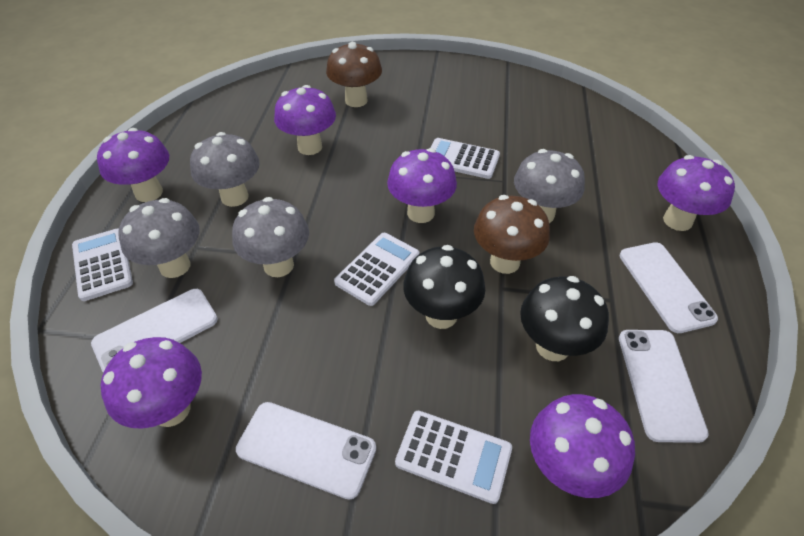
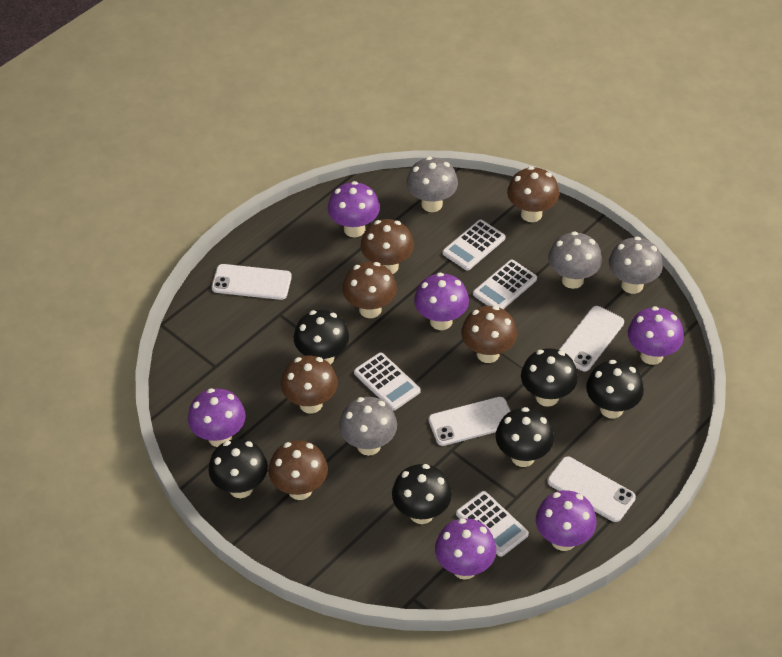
black mushroom: 2 -> 6
brown mushroom: 2 -> 6

